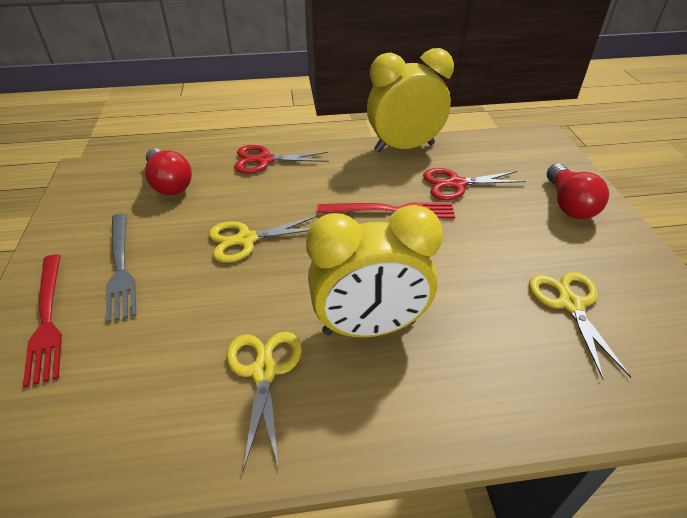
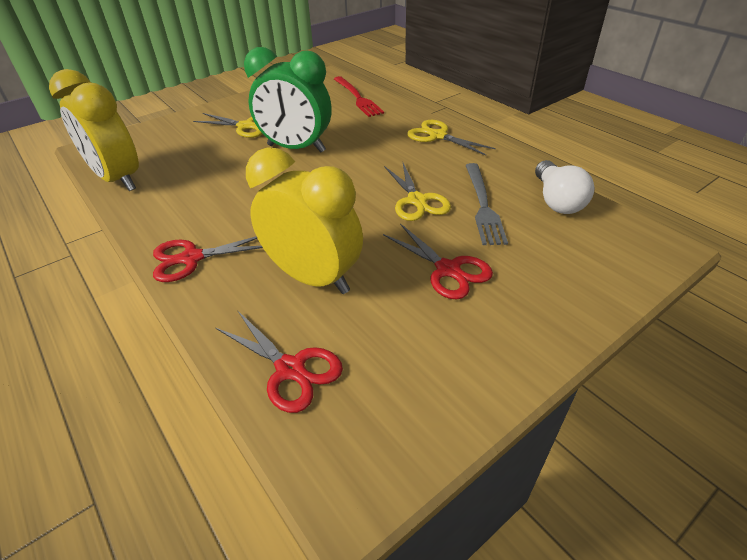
green clock: 0 -> 1
red fork: 2 -> 1
red light bulb: 2 -> 0
red scissors: 2 -> 3
white light bulb: 0 -> 1

